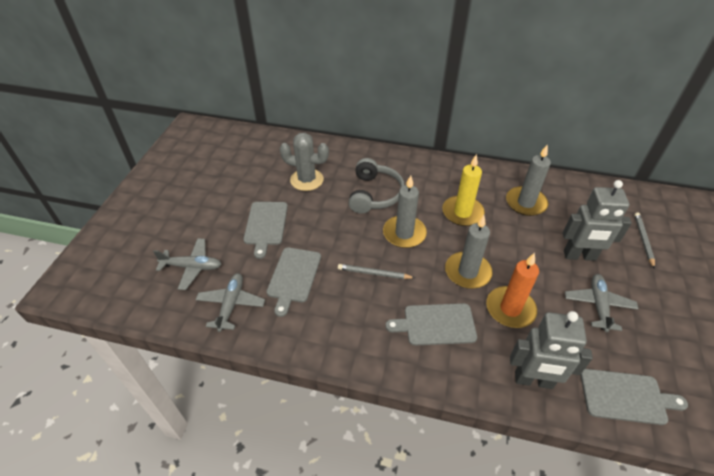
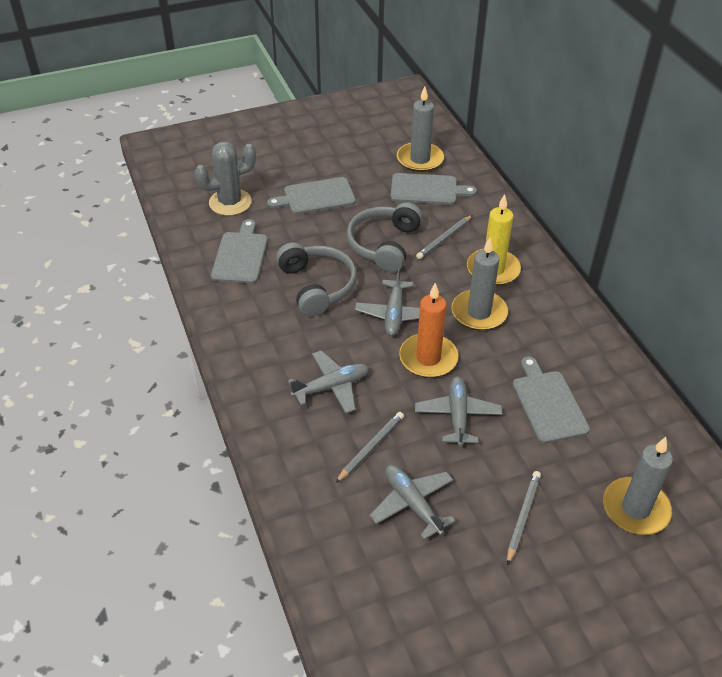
grey headphones: 1 -> 2
grey pencil: 2 -> 3
grey plane: 3 -> 4
grey robot: 2 -> 0

